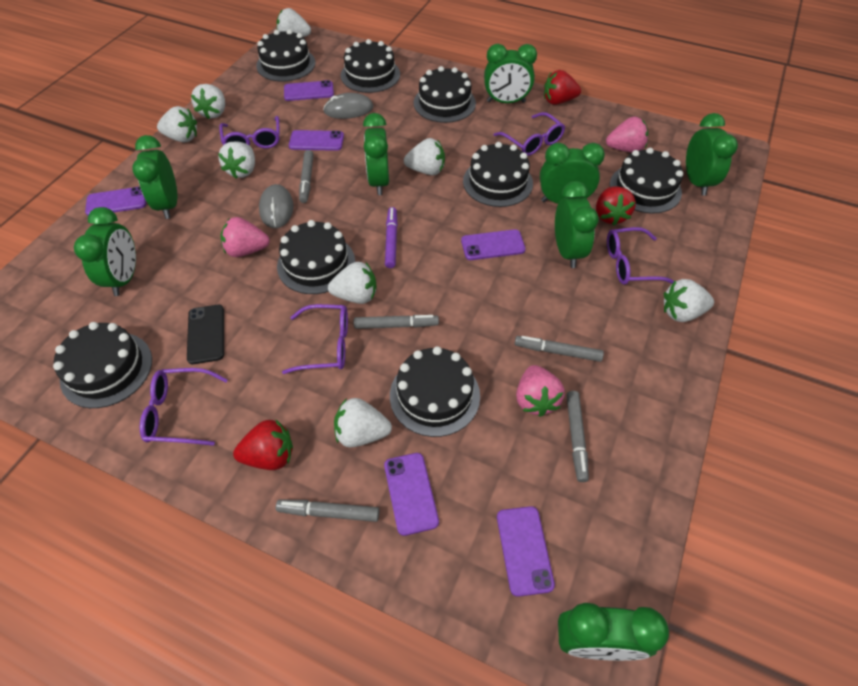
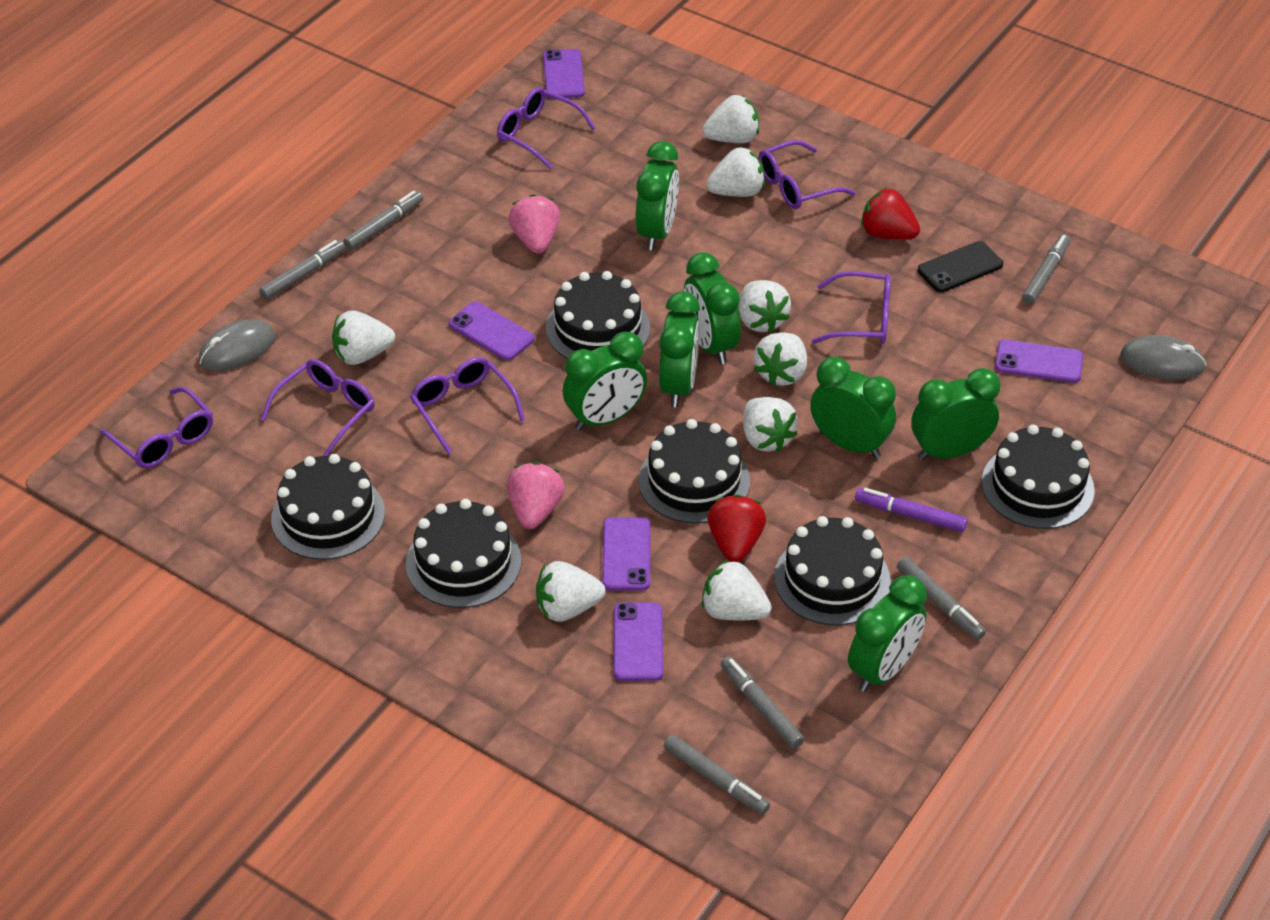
black cake: 8 -> 6
green clock: 8 -> 7
grey marker: 5 -> 6
pink strawberry: 3 -> 2
purple glasses: 5 -> 6
purple phone: 6 -> 5
red strawberry: 3 -> 2

